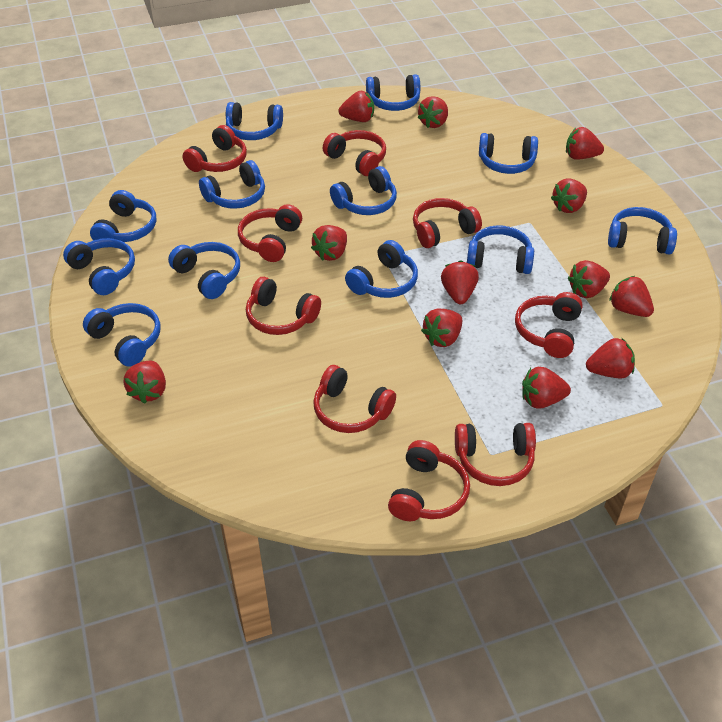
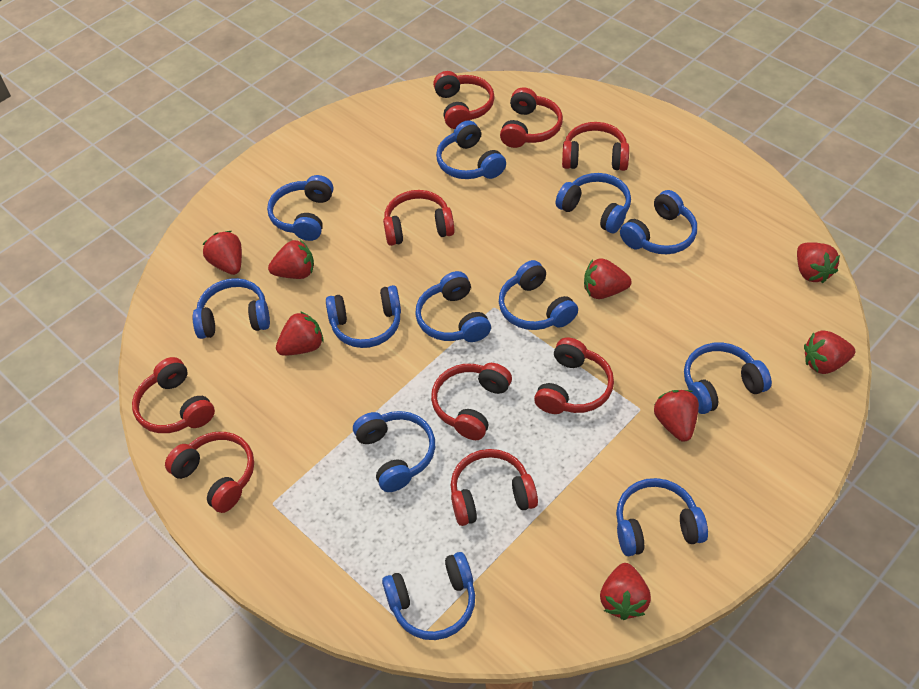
red strawberry: 12 -> 8

